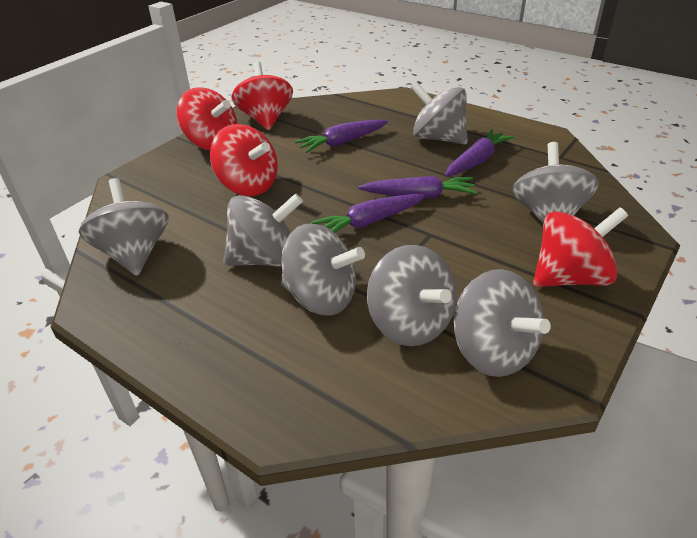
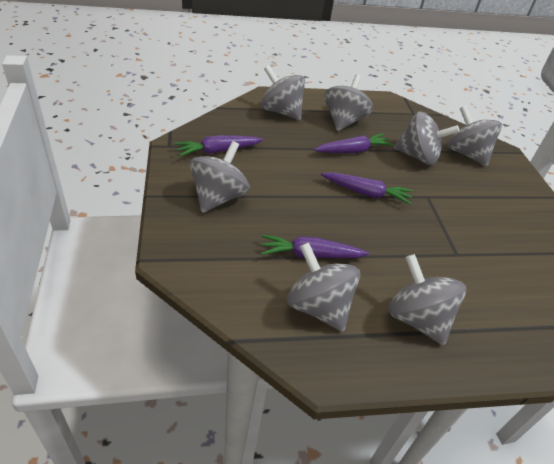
red spinning top: 4 -> 0

